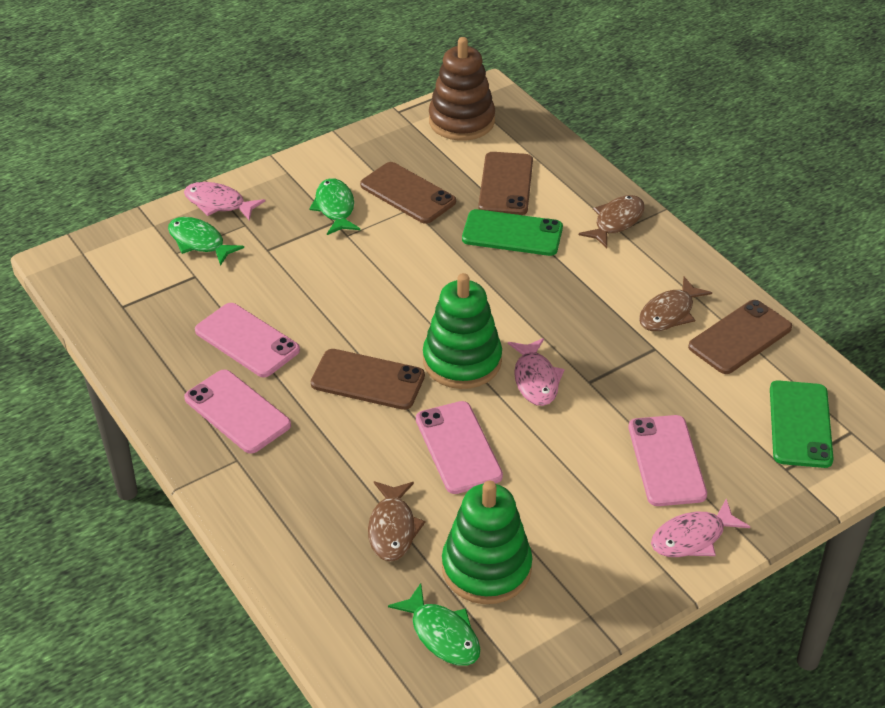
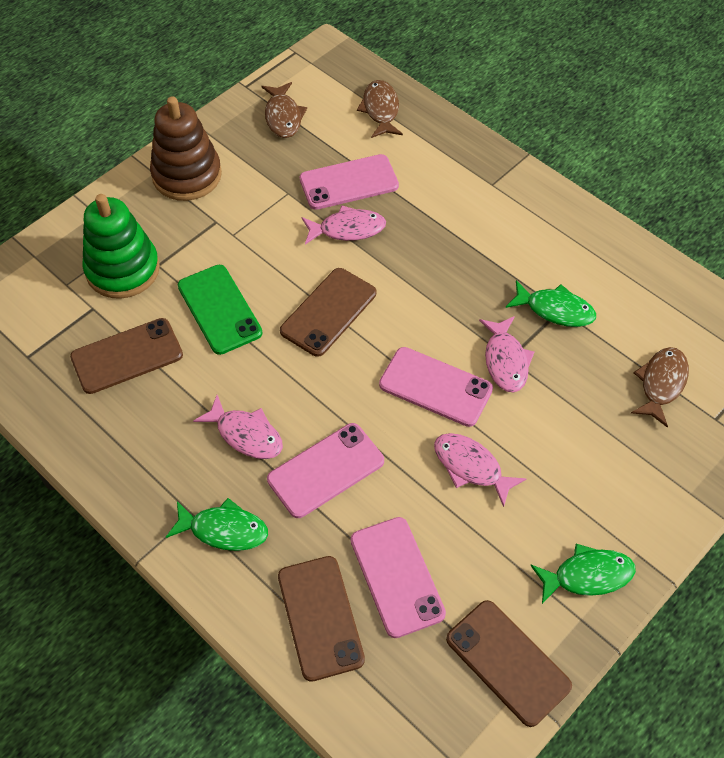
green phone: 2 -> 1
green stacking toy: 2 -> 1
pink fish: 3 -> 4

